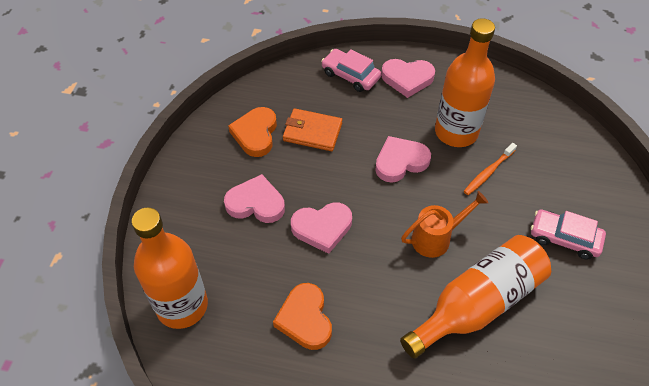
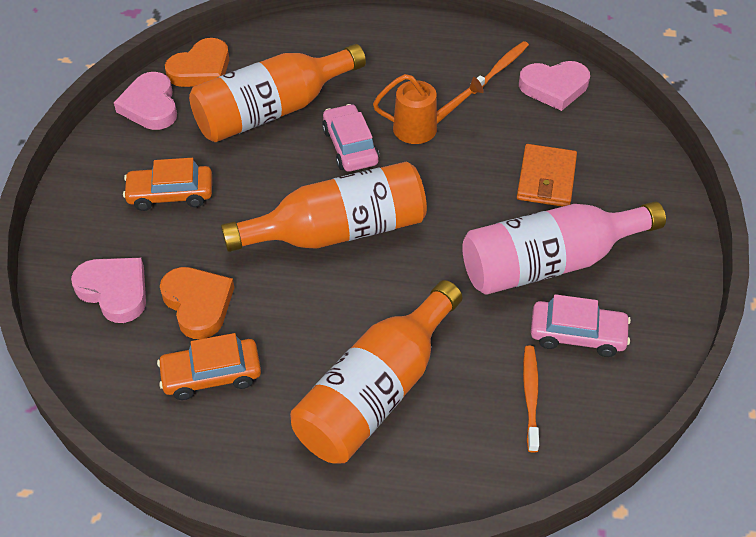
orange car: 0 -> 2
orange toothbrush: 1 -> 2
pink bottle: 0 -> 1
pink heart: 4 -> 3

